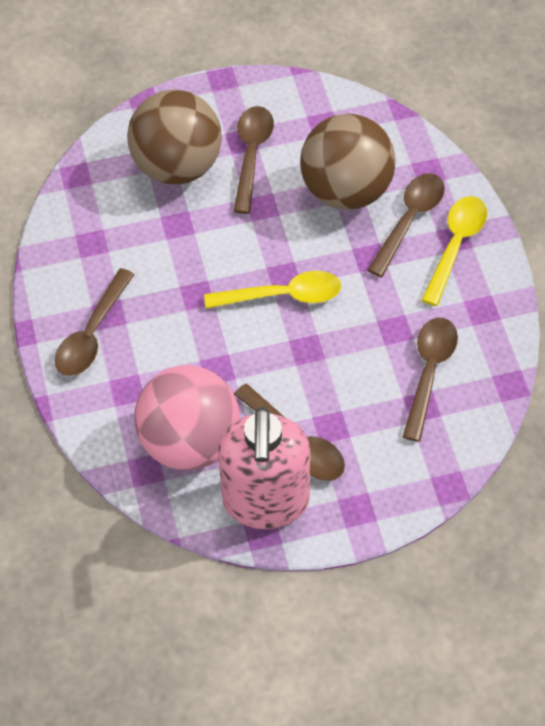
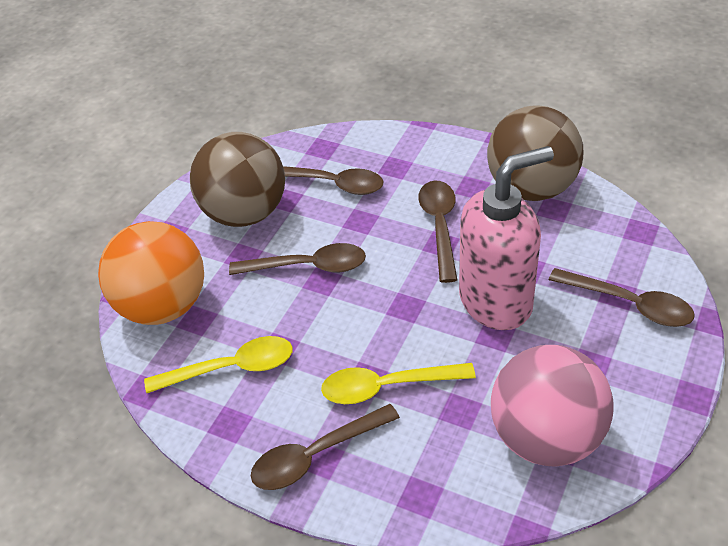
orange ball: 0 -> 1

